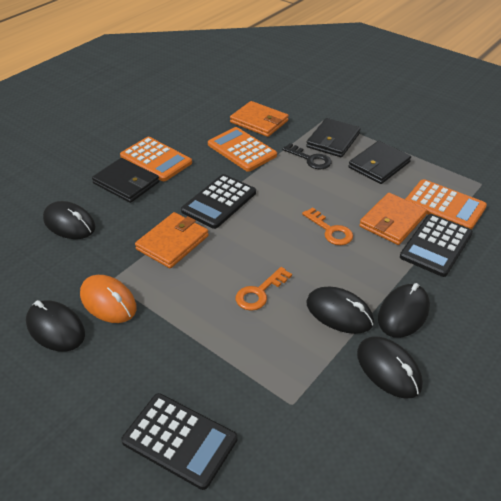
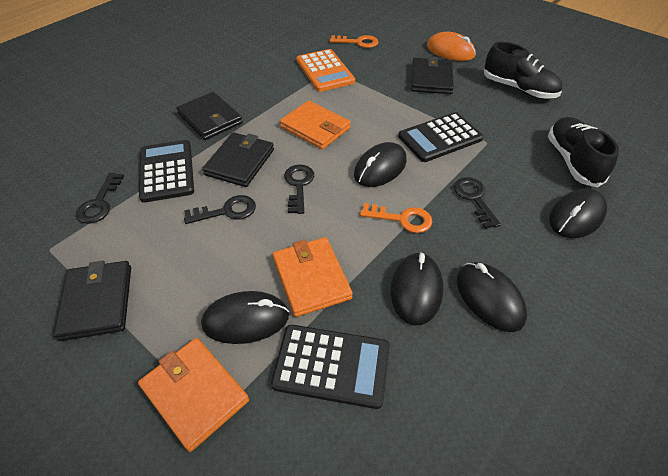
black key: 1 -> 4
black shoe: 0 -> 2
black wallet: 3 -> 4
orange calculator: 3 -> 1

